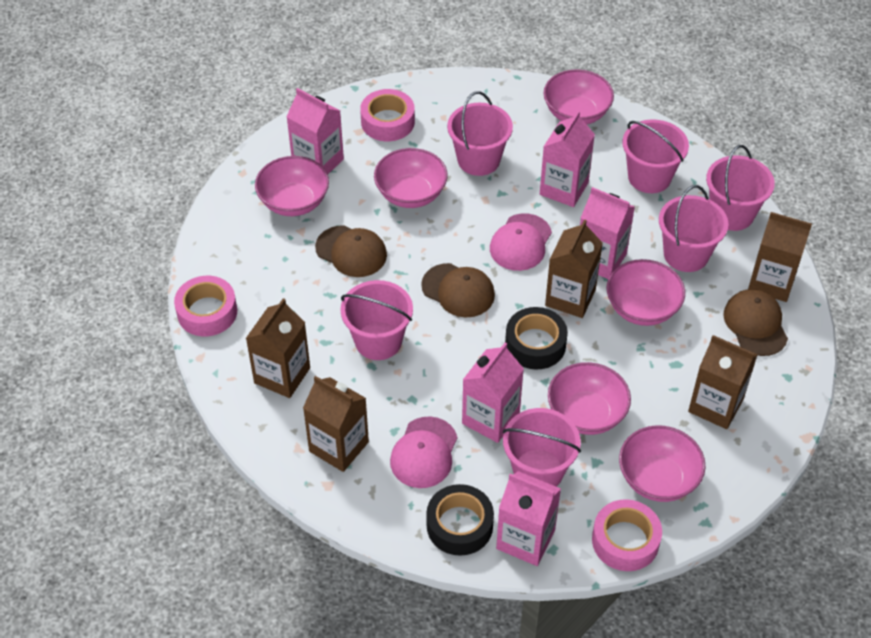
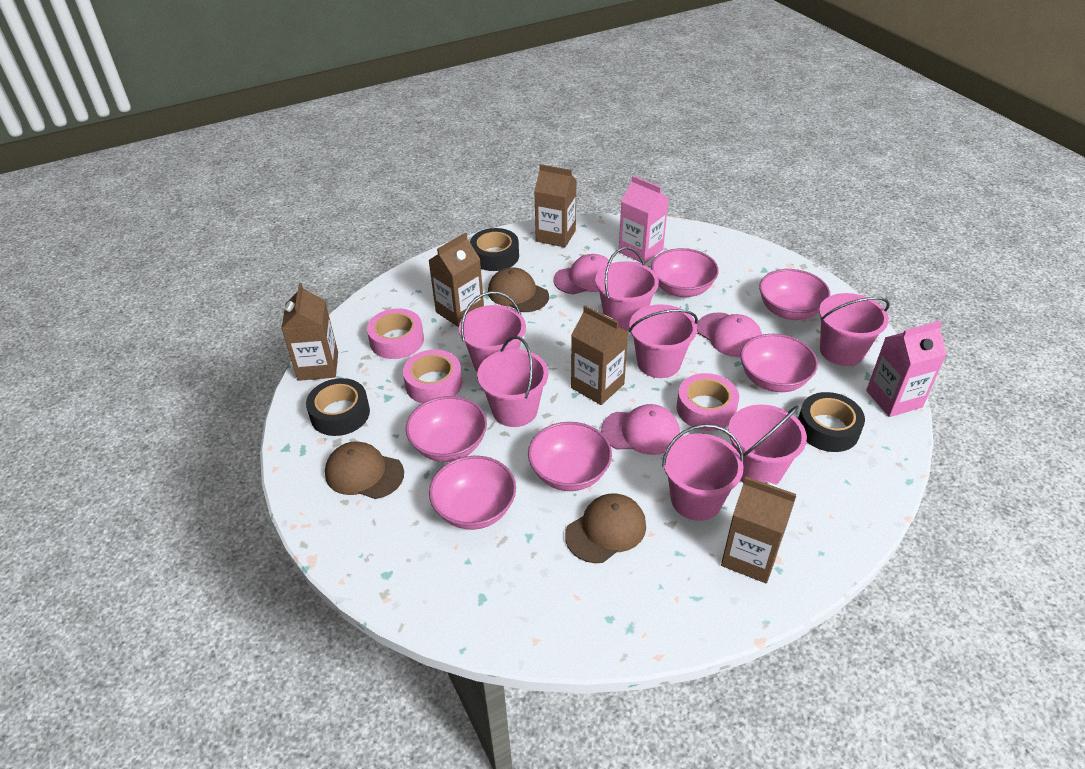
black tape: 2 -> 3
pink bucket: 6 -> 7
pink cap: 2 -> 3
pink carton: 5 -> 2

